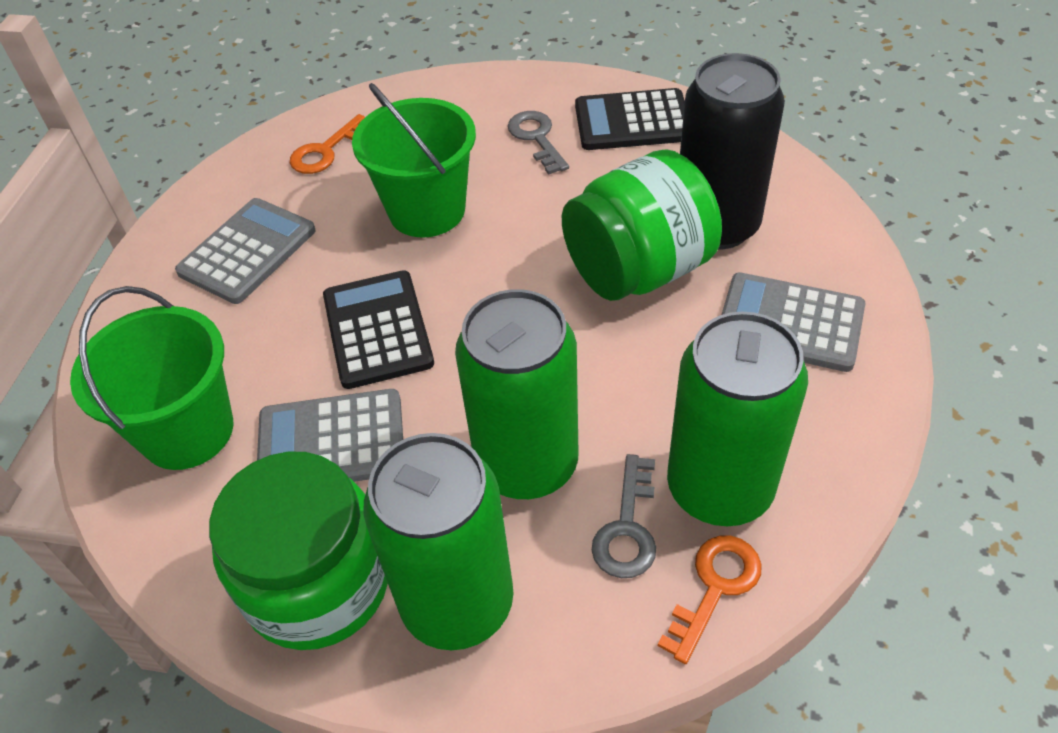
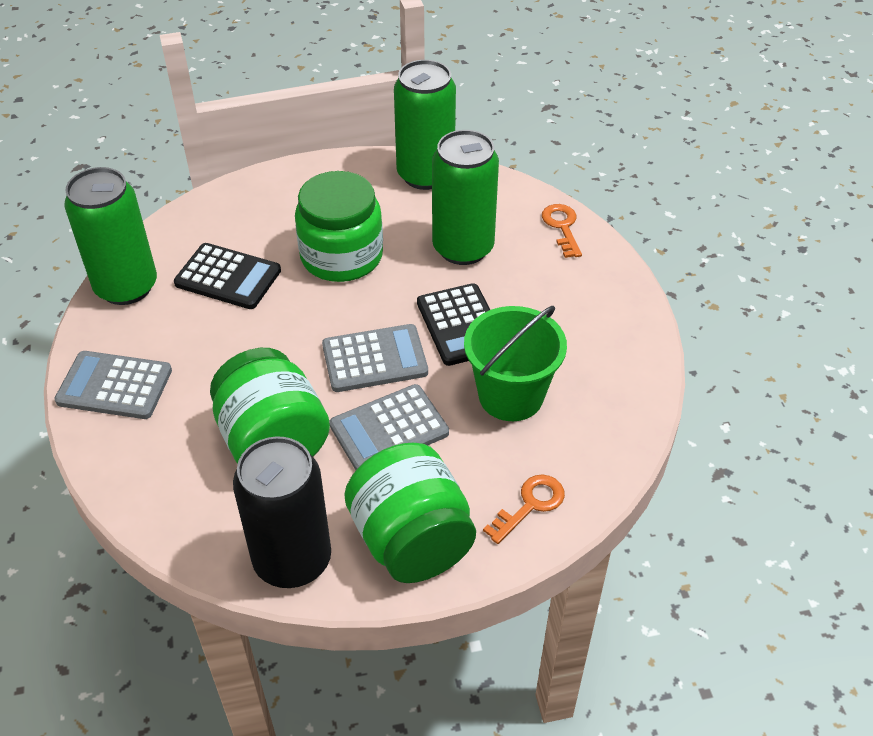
green bucket: 2 -> 1
green jar: 2 -> 3
grey key: 2 -> 0

